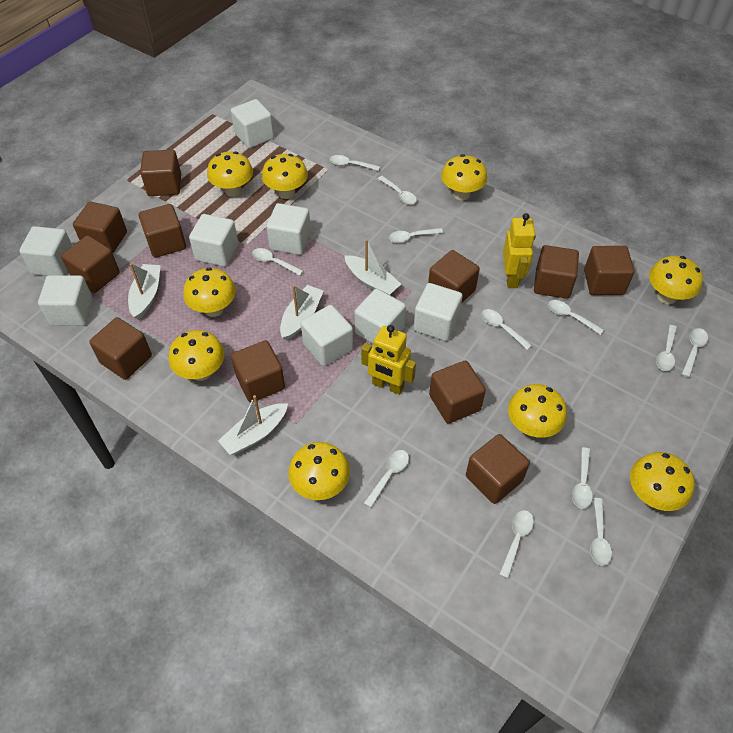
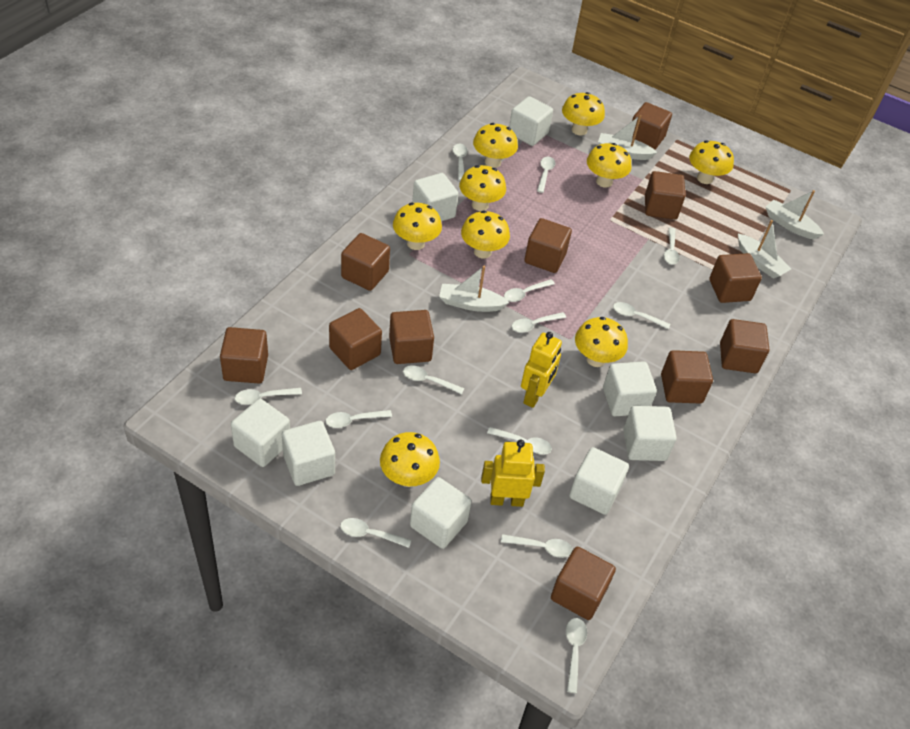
white spoon: 12 -> 13

